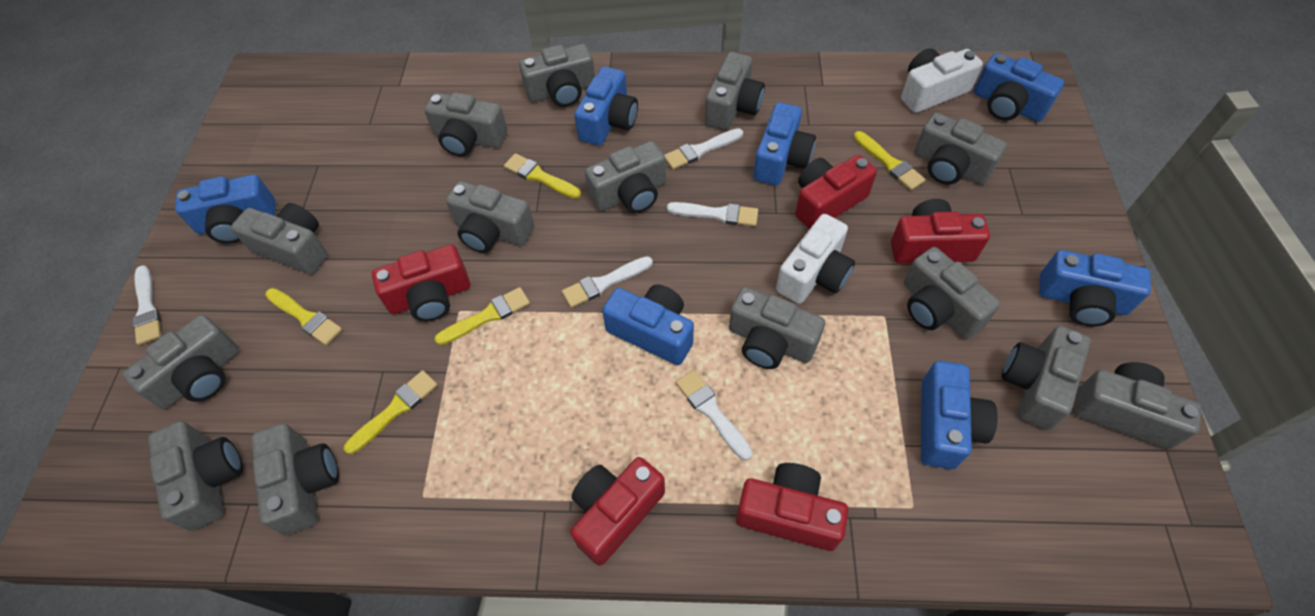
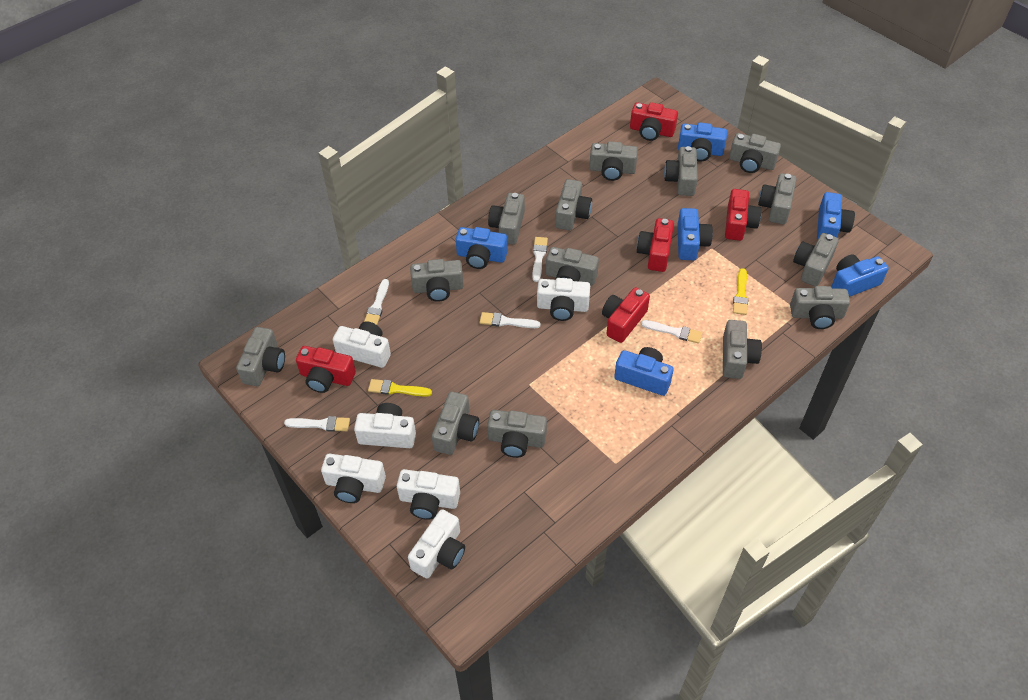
blue camera: 7 -> 6
white camera: 2 -> 6
yellow brush: 5 -> 2

